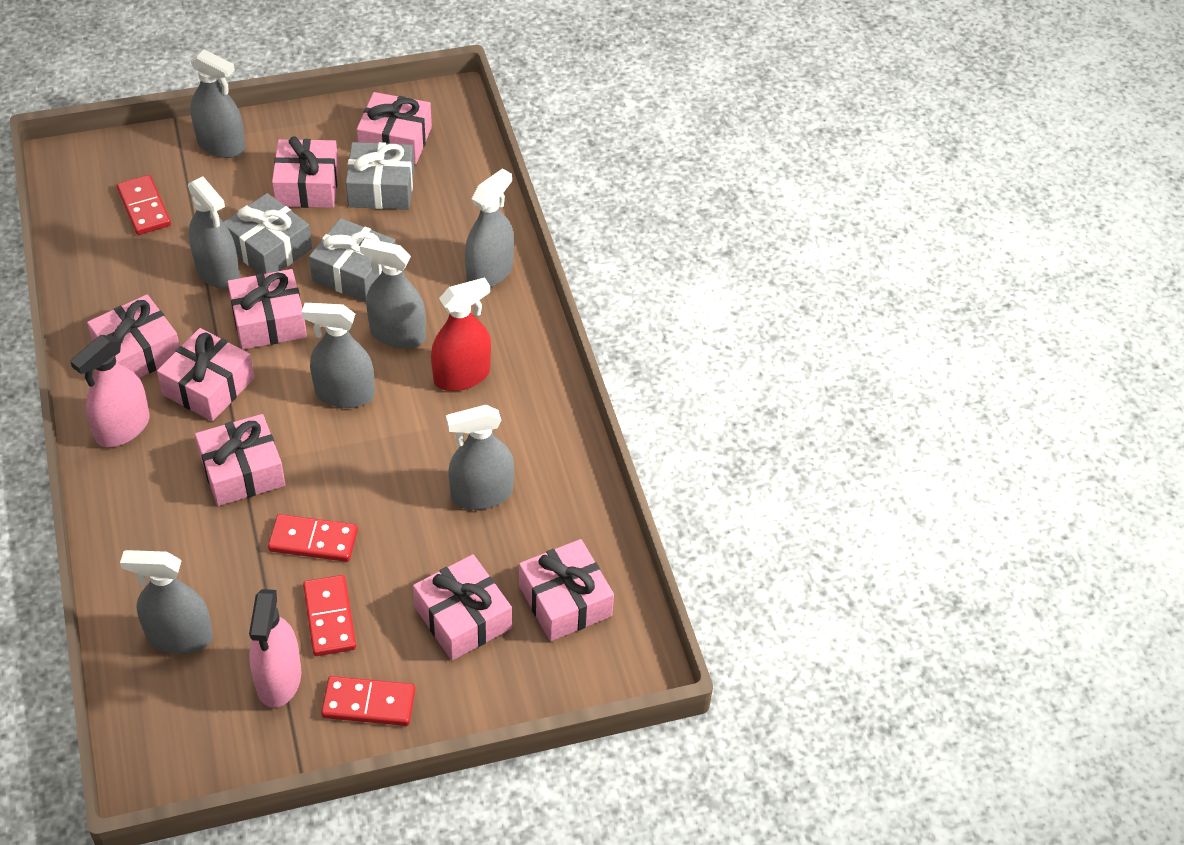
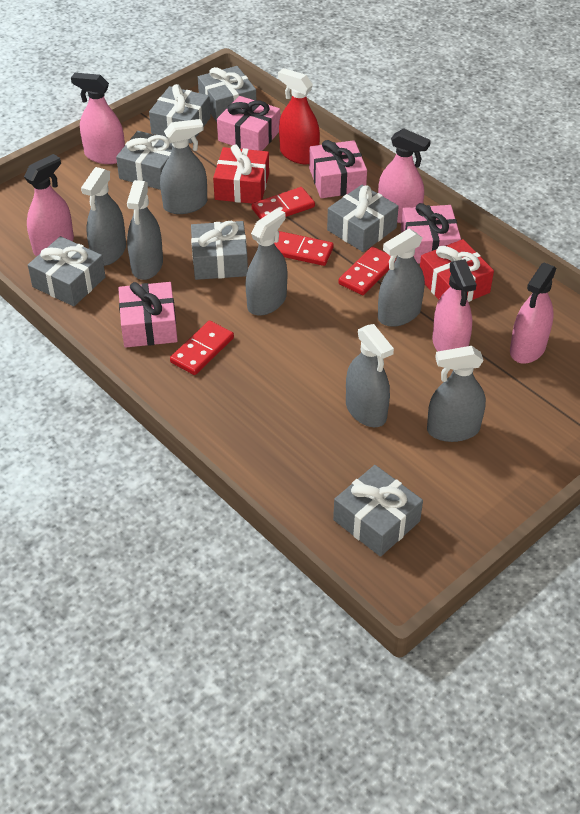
grey gift: 3 -> 7
pink gift: 8 -> 4
pink spray bottle: 2 -> 5
red gift: 0 -> 2

